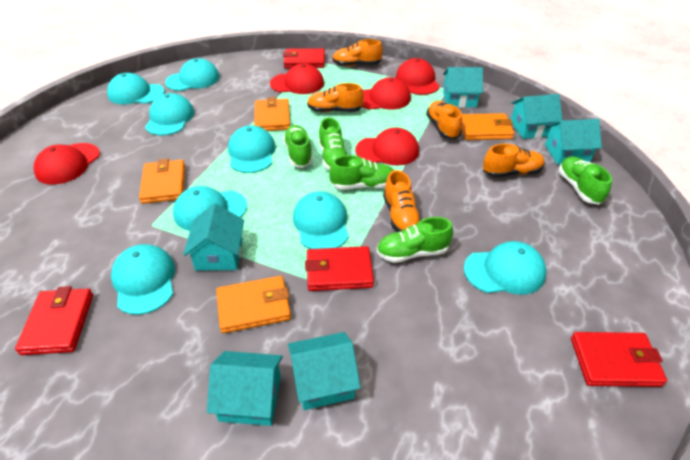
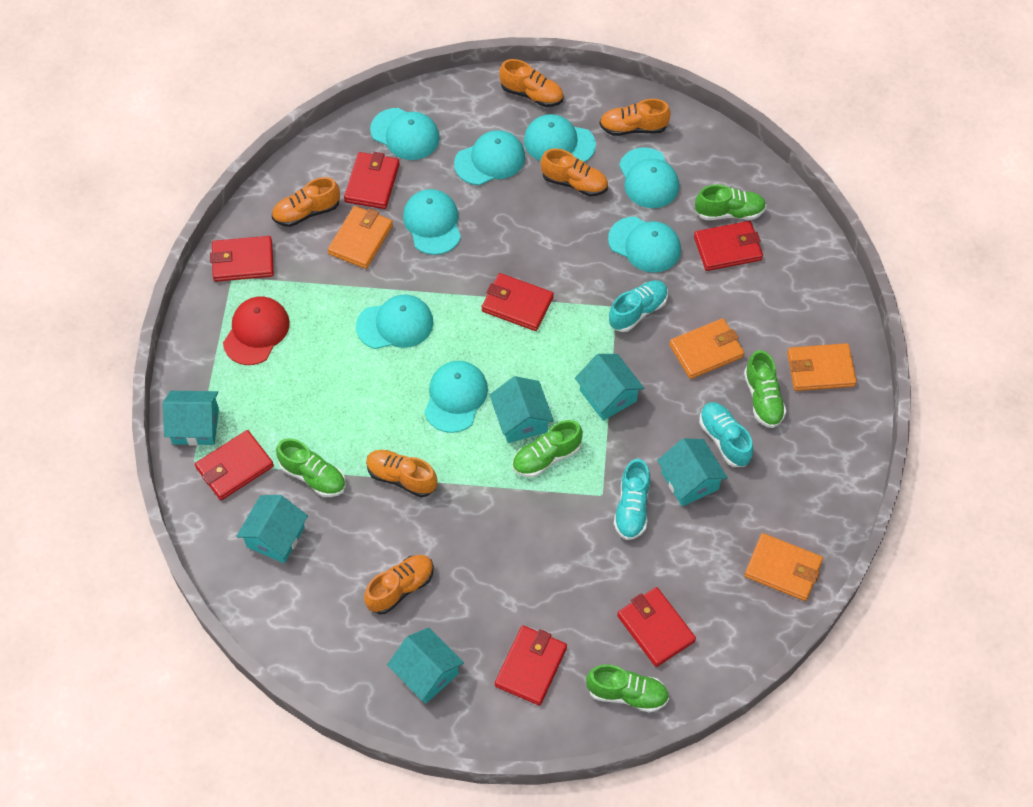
orange shoe: 5 -> 6
red cap: 5 -> 1
red wallet: 4 -> 7
turquoise shoe: 0 -> 3

